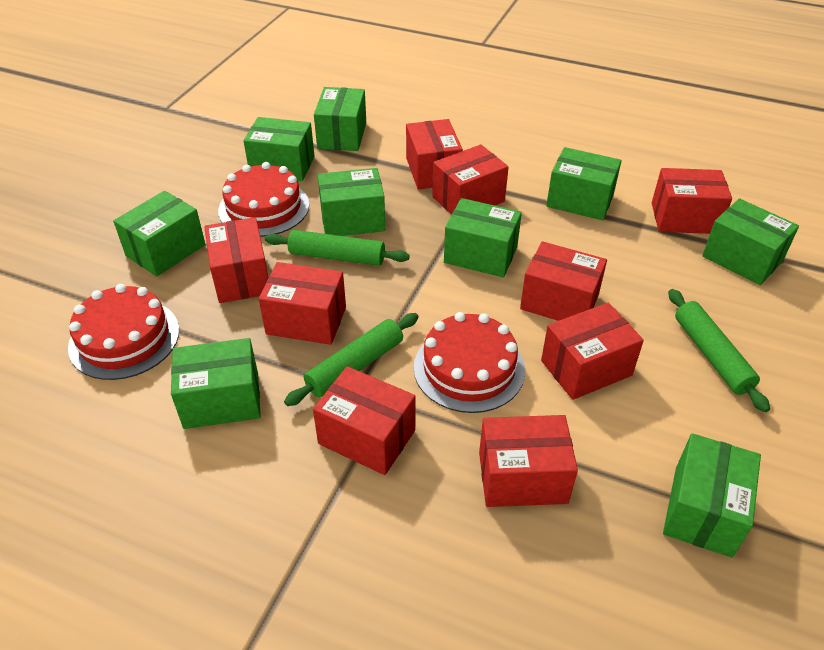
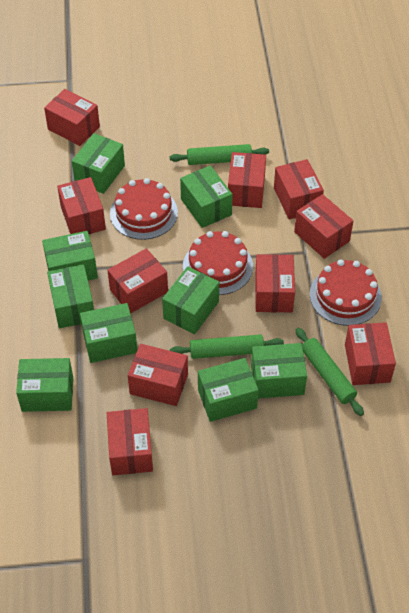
red box: 9 -> 10

